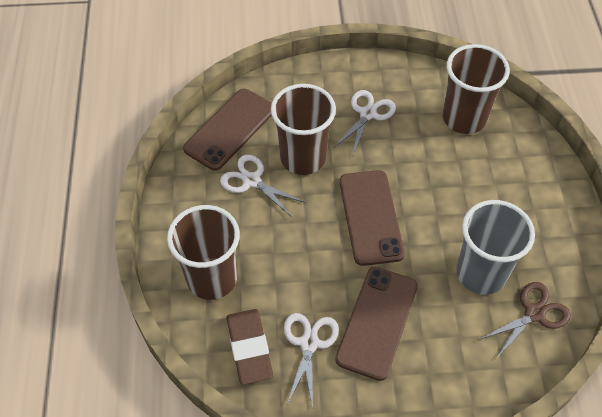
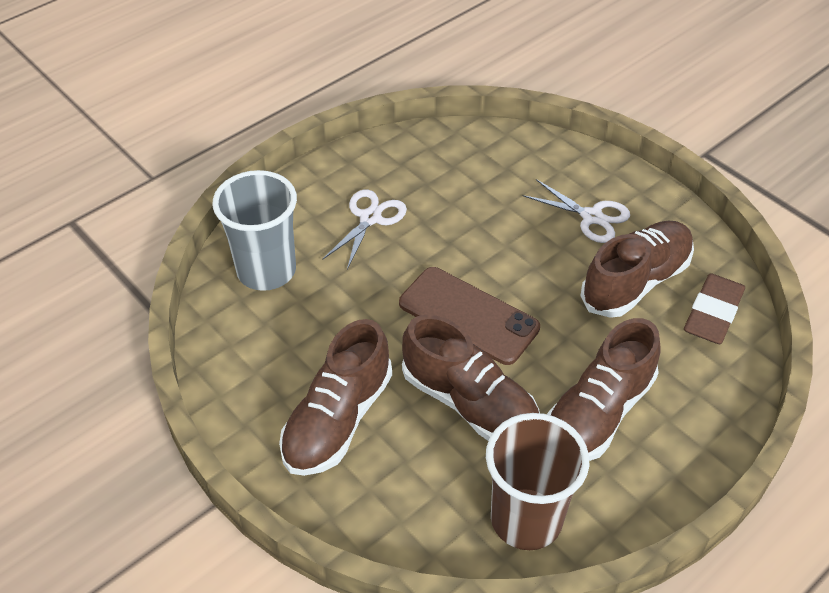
brown cup: 3 -> 1
brown phone: 3 -> 1
brown scissors: 1 -> 0
brown shoe: 0 -> 4
white scissors: 3 -> 2

